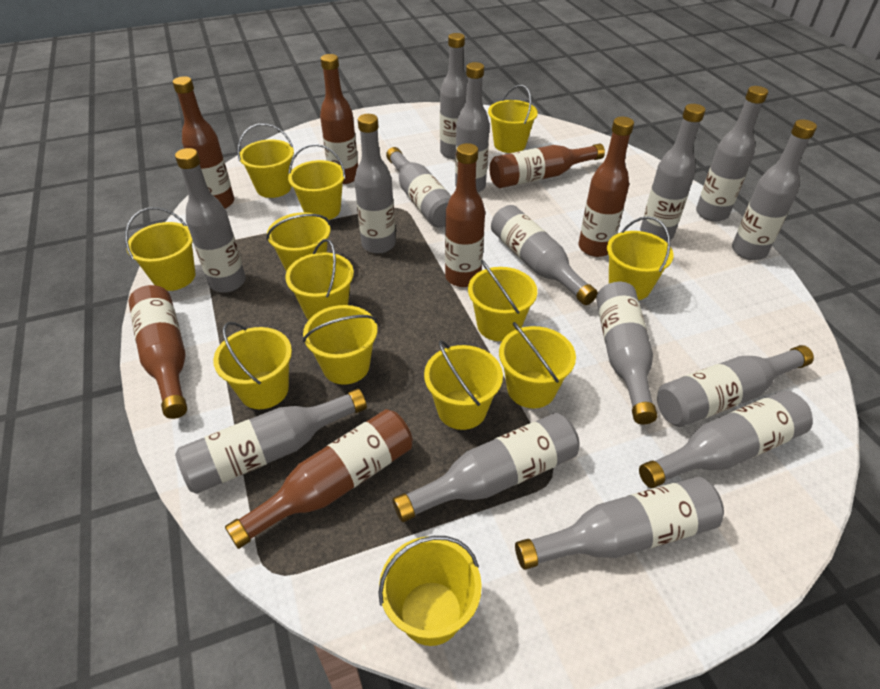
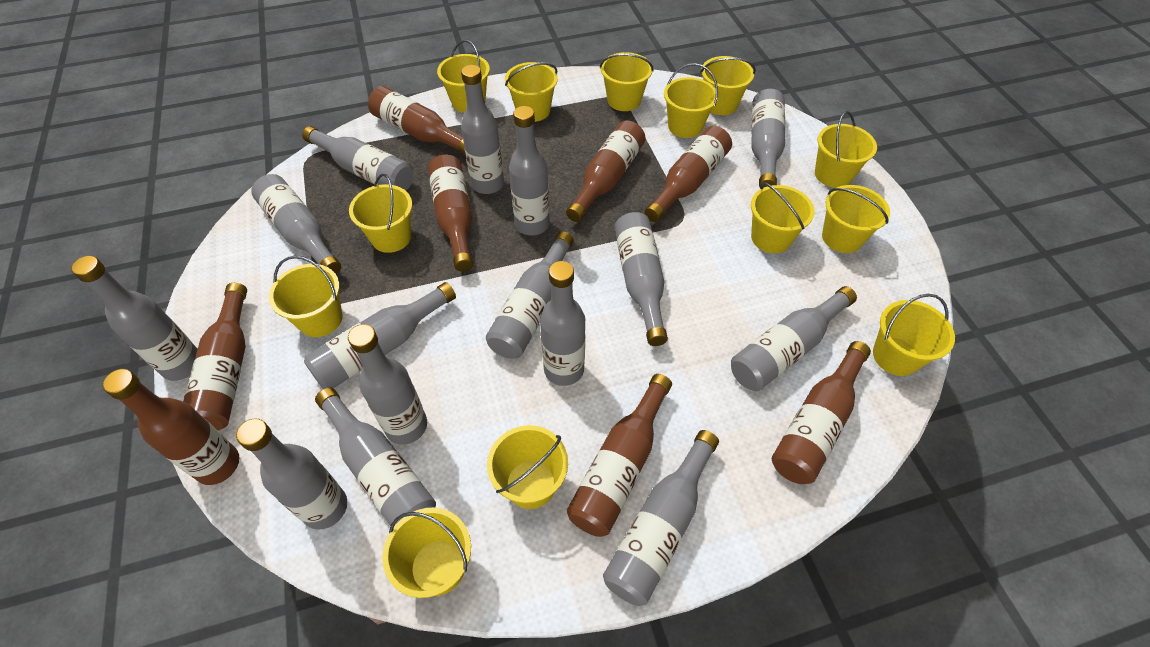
brown bottle: 7 -> 8

